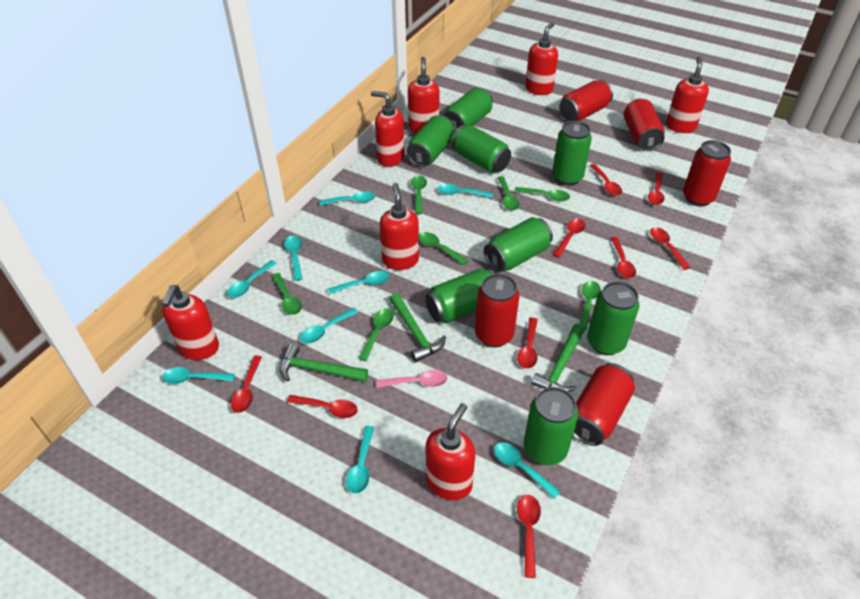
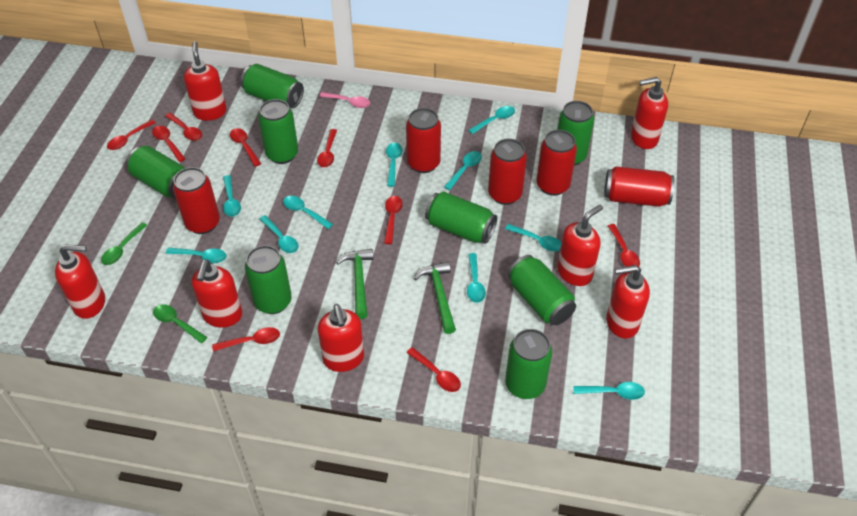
green hammer: 3 -> 2
green spoon: 7 -> 2
turquoise spoon: 9 -> 10

